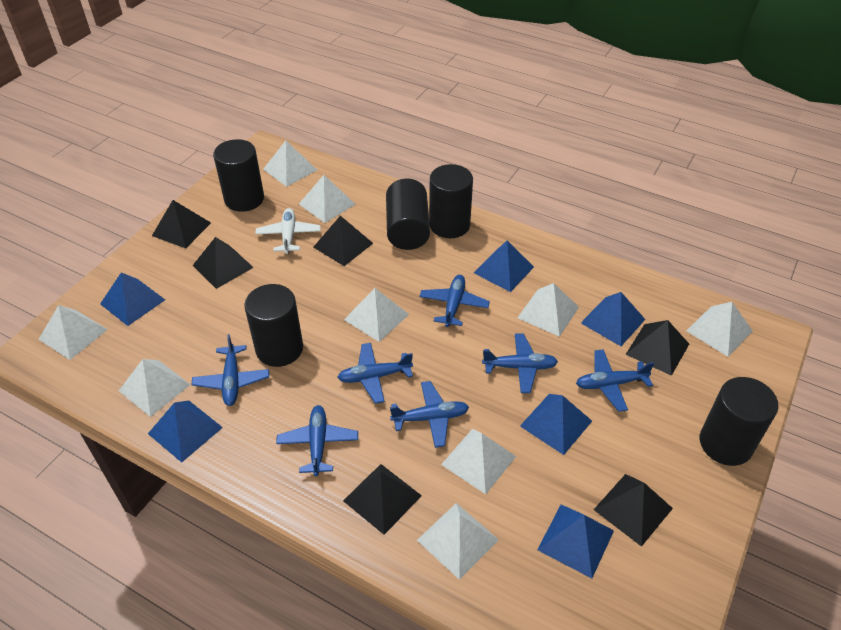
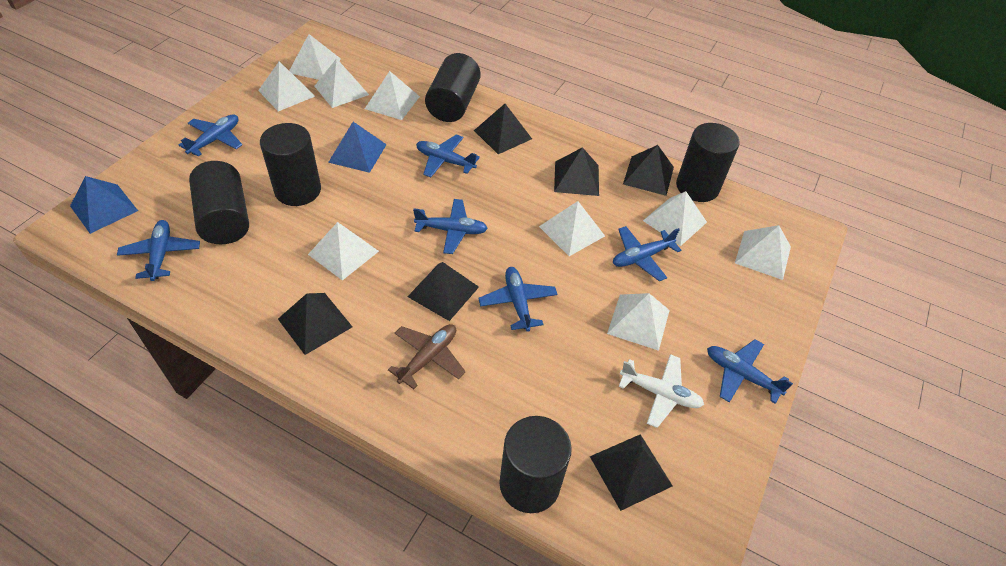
blue pyramid: 6 -> 2
brown plane: 0 -> 1

